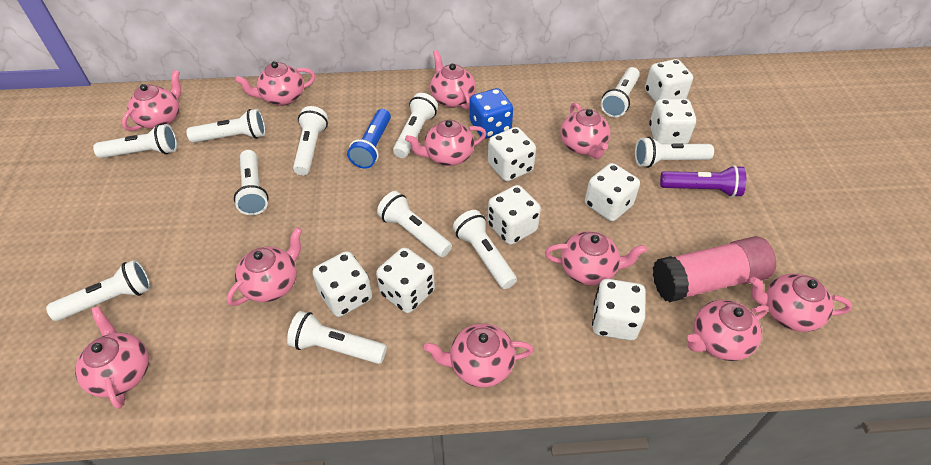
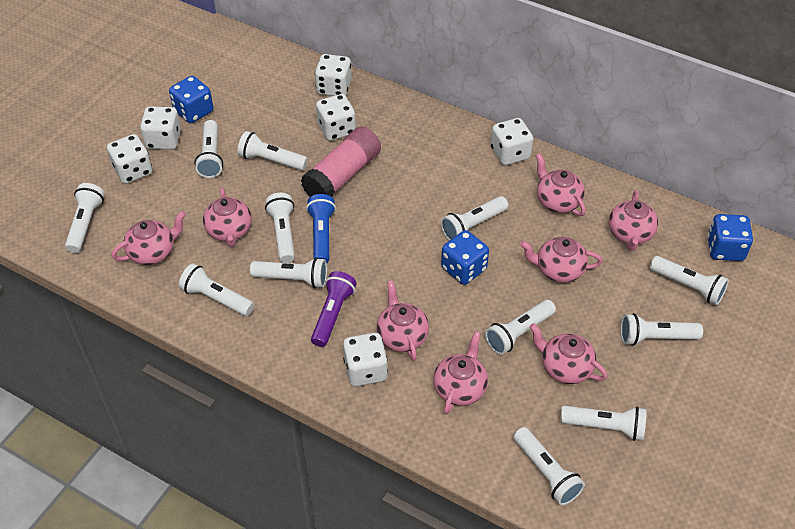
blue dice: 1 -> 3
pink teapot: 11 -> 8
white dice: 8 -> 6
white flashlight: 11 -> 12

